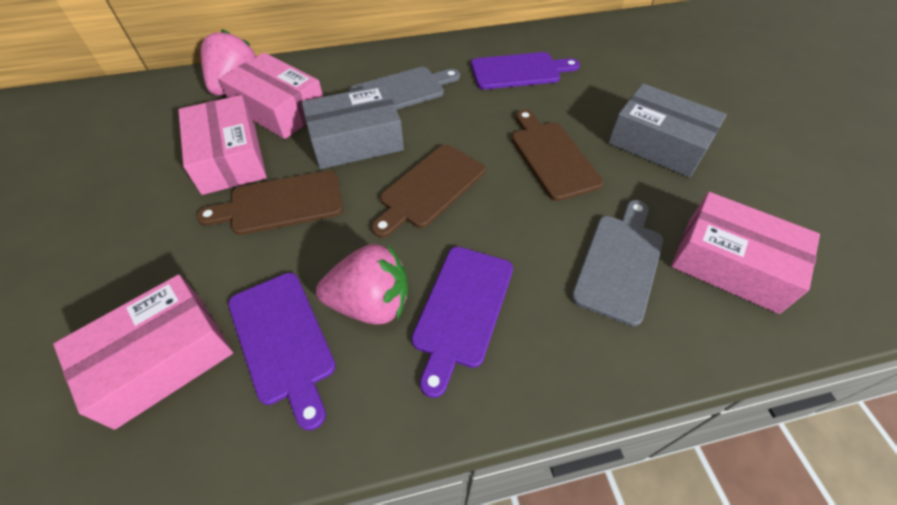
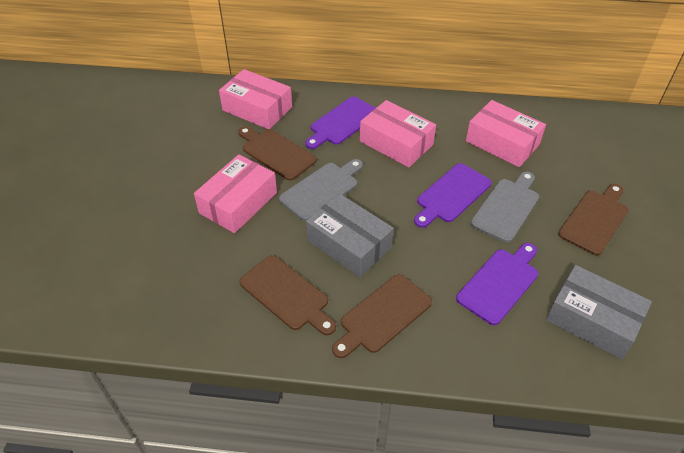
brown cutting board: 3 -> 4
pink strawberry: 2 -> 0

